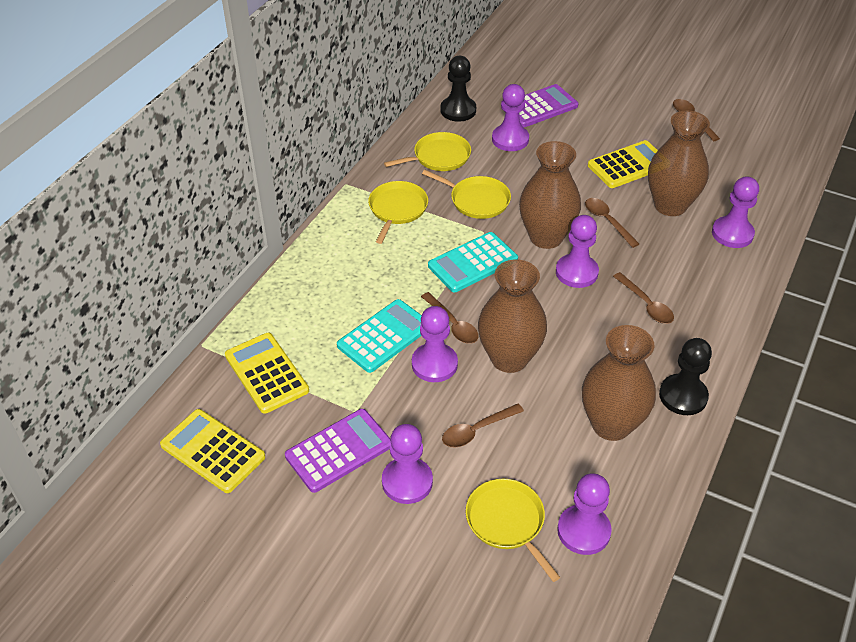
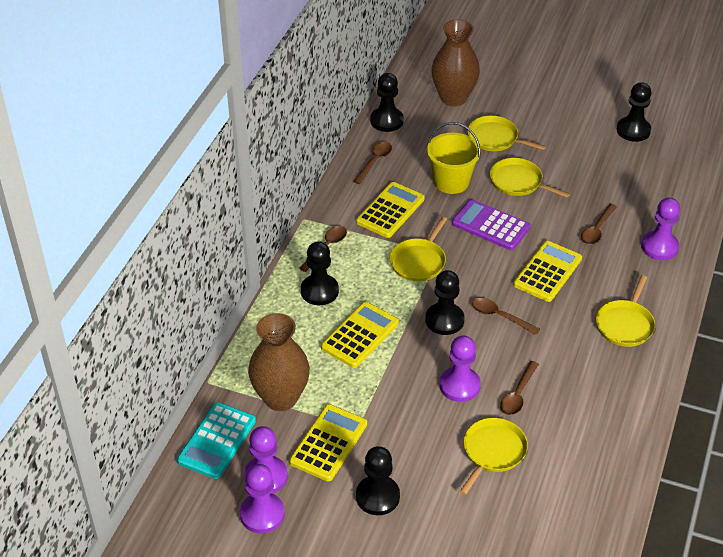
black pawn: 2 -> 5
brown vase: 4 -> 2
purple calculator: 2 -> 1
purple pawn: 6 -> 4
turquoise calculator: 2 -> 1
yellow bucket: 0 -> 1
yellow calculator: 3 -> 4
yellow pan: 4 -> 5

